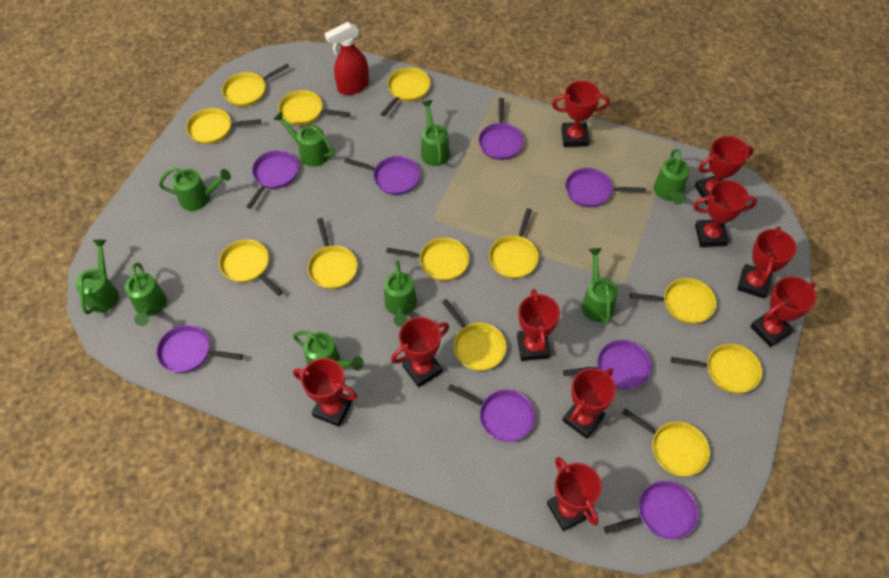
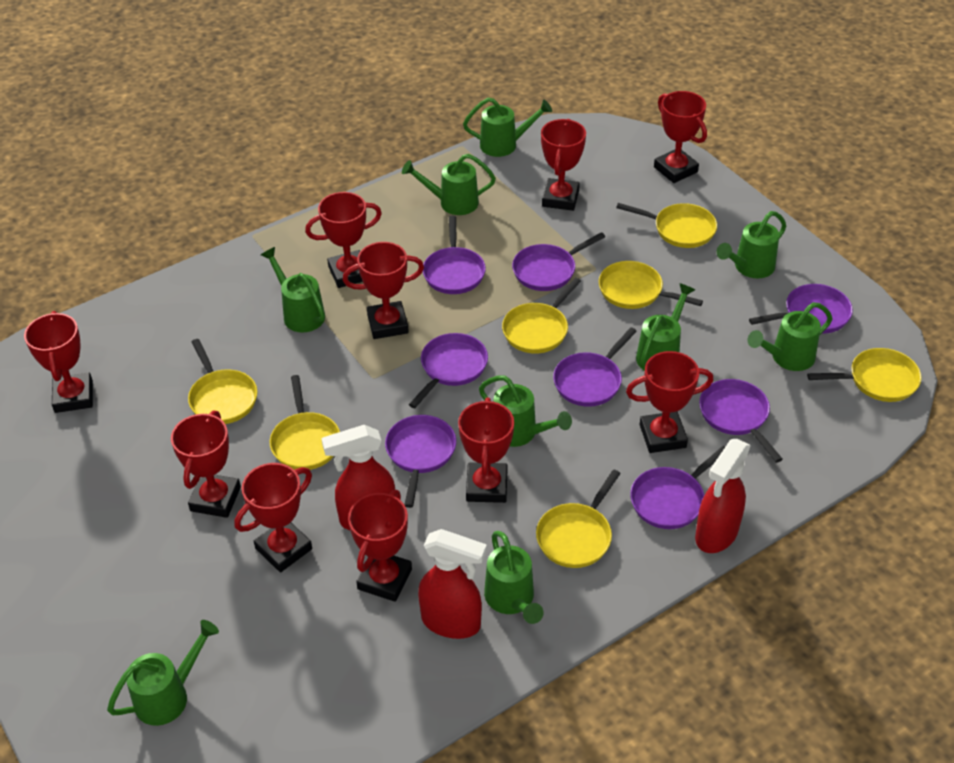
red spray bottle: 1 -> 3
yellow pan: 12 -> 7

